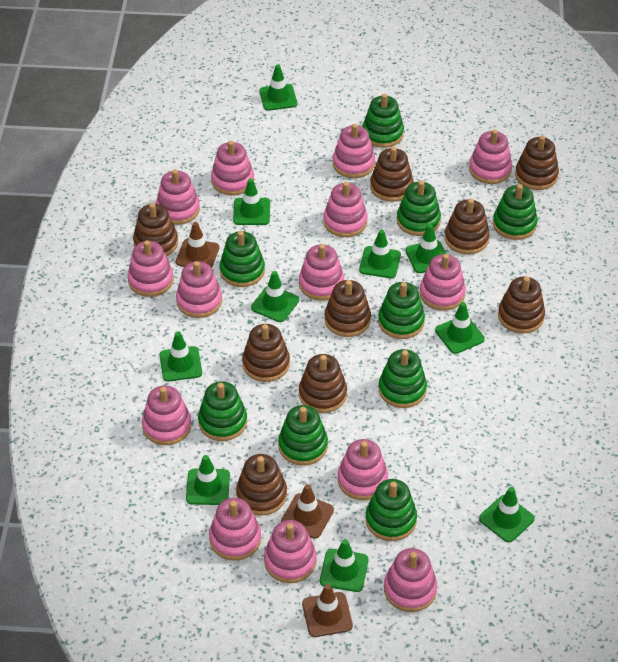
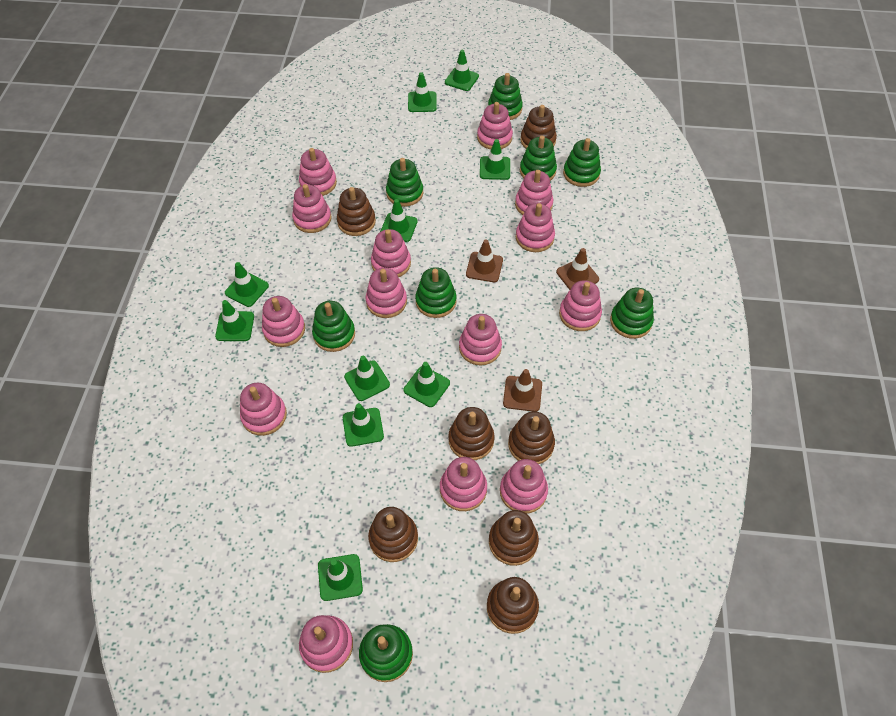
brown stacking toy: 9 -> 7
green stacking toy: 9 -> 8

